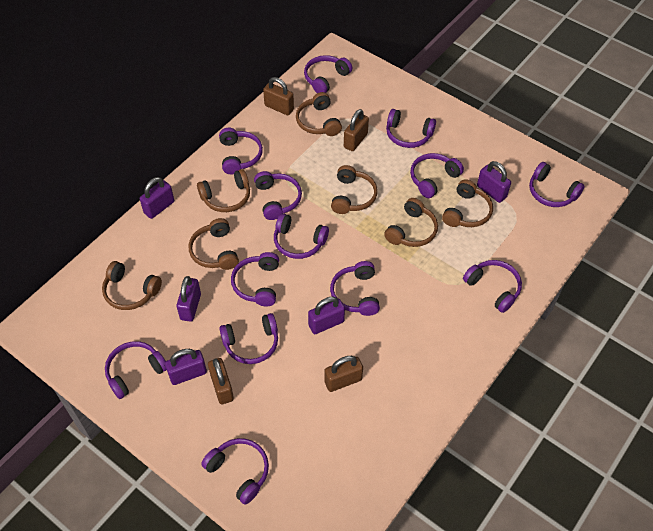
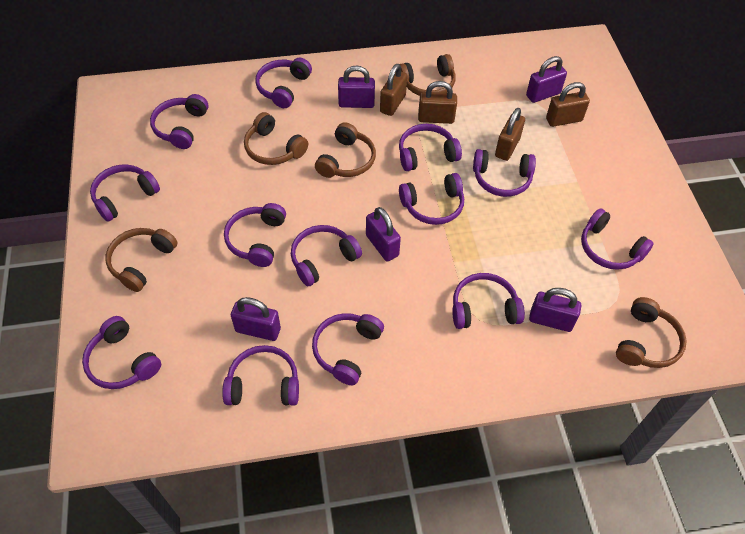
brown headphones: 7 -> 5

